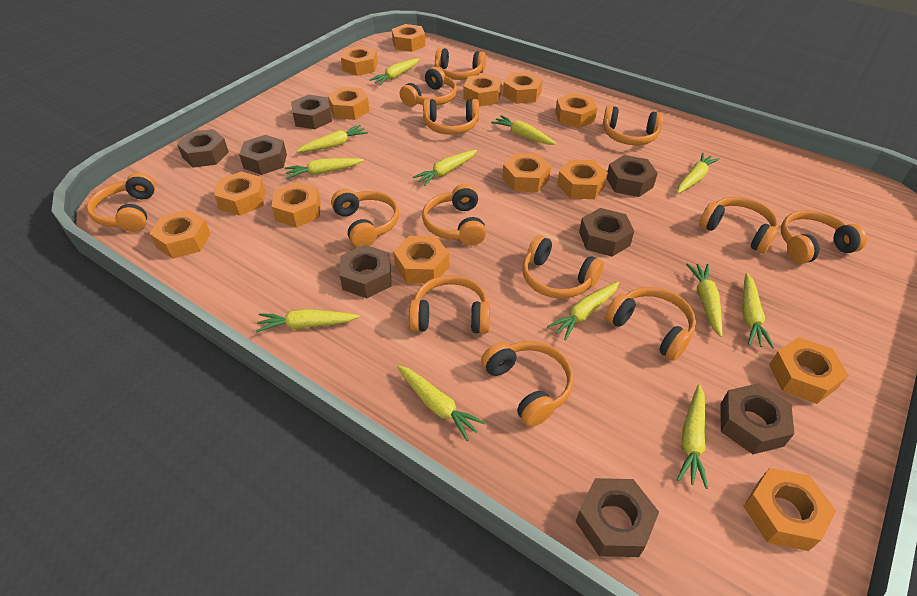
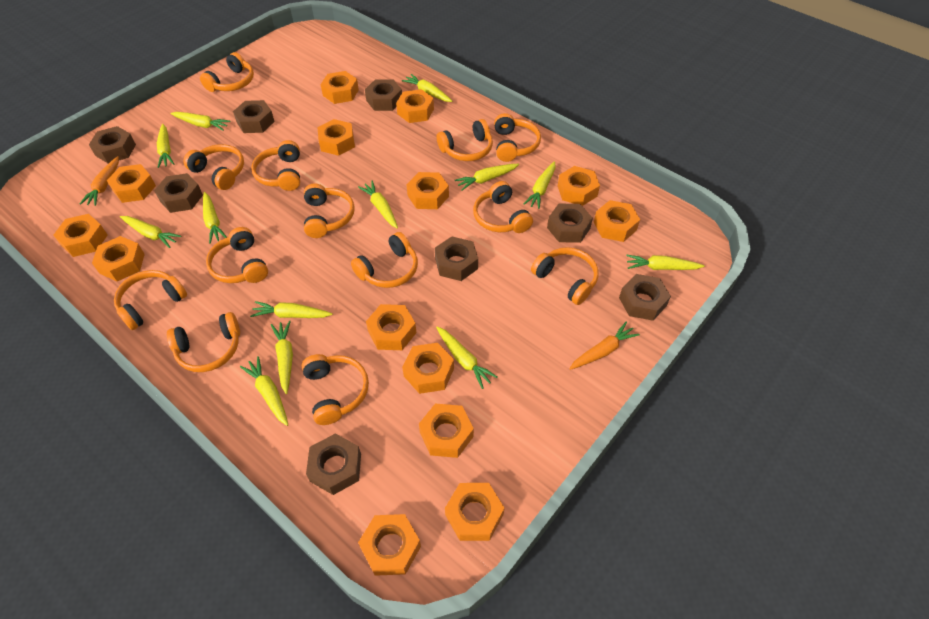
orange carrot: 0 -> 2
yellow carrot: 12 -> 13

